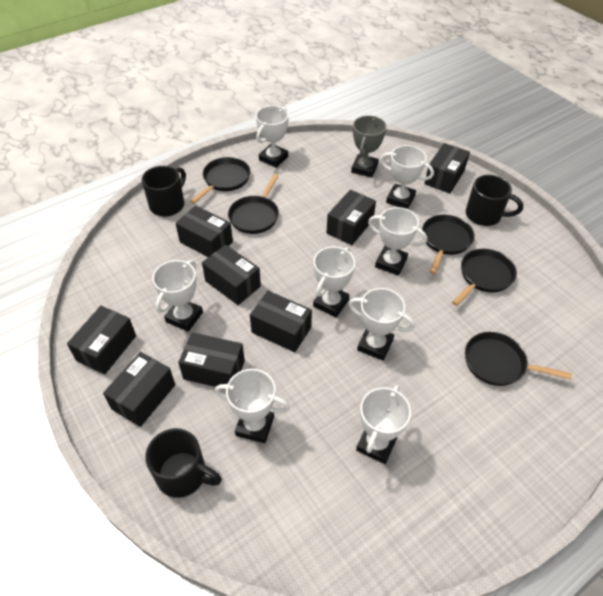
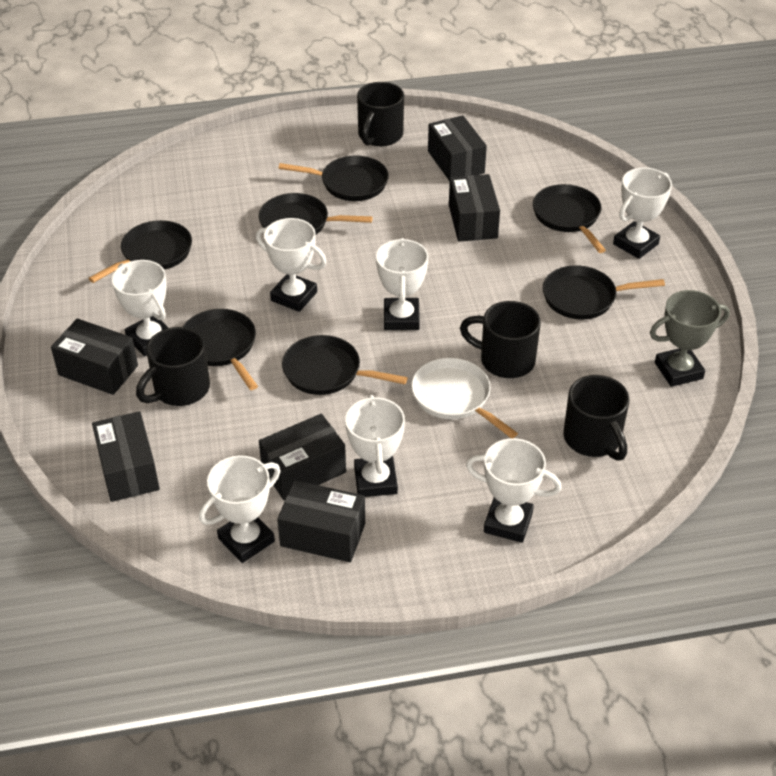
black box: 8 -> 6
black mug: 3 -> 4
black pan: 5 -> 7
white pan: 0 -> 1
white trophy: 8 -> 7

